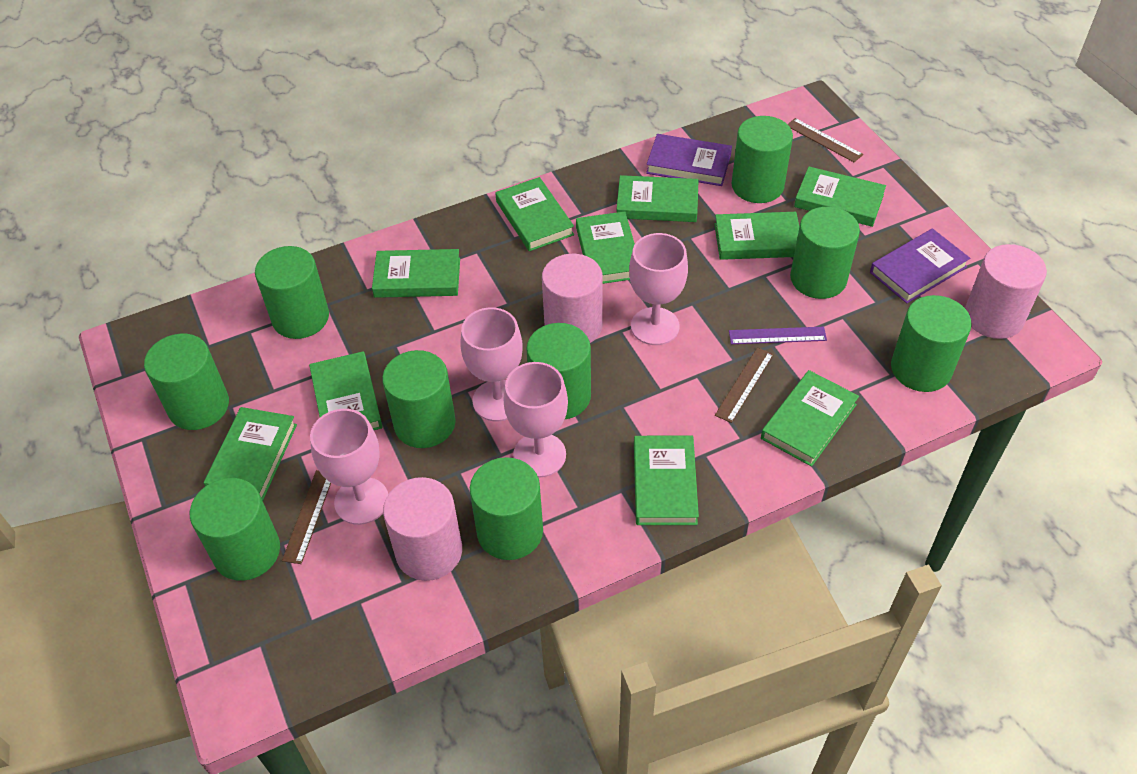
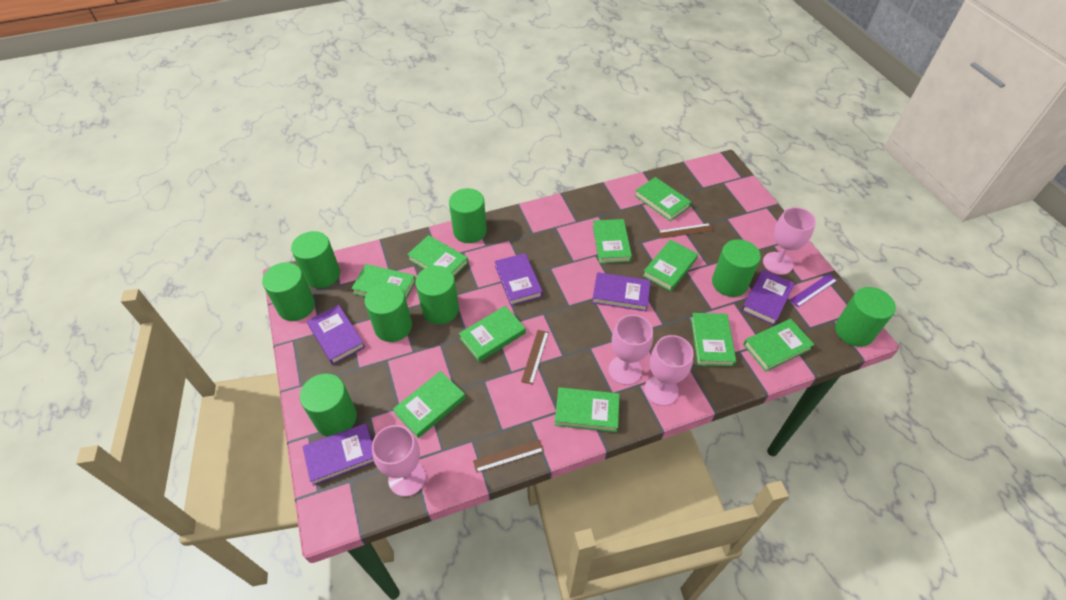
green cylinder: 9 -> 8
pink cylinder: 3 -> 0
purple book: 2 -> 5

